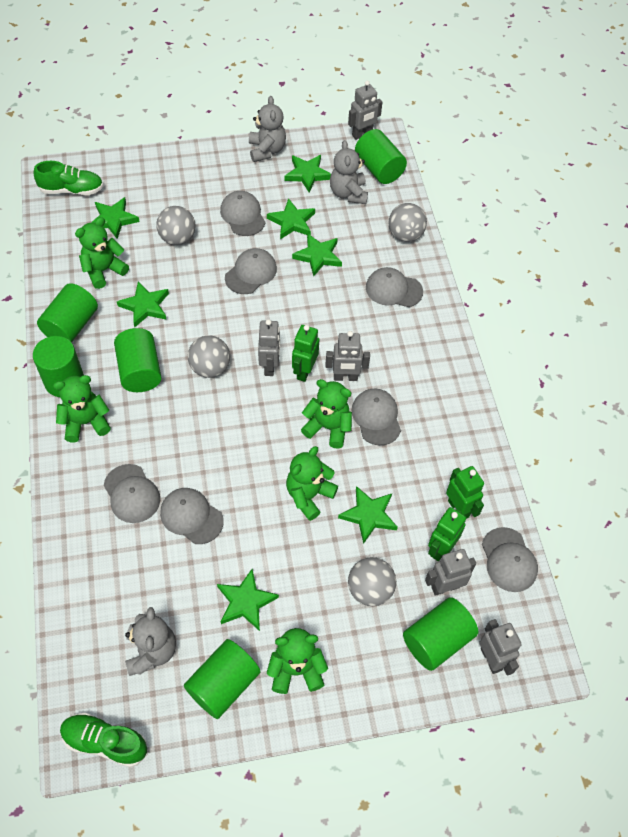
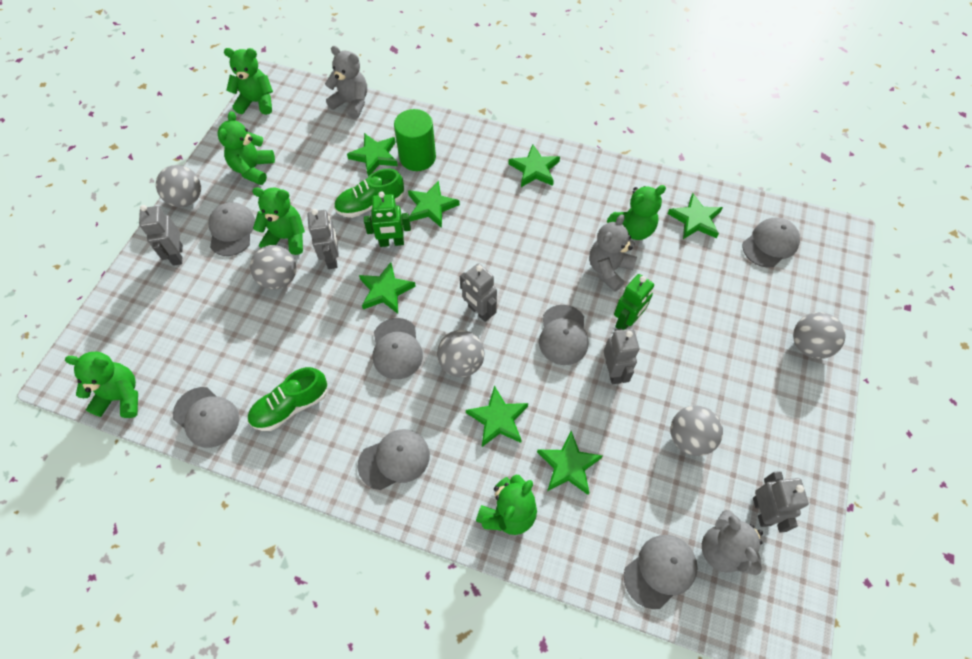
green cylinder: 6 -> 1
green robot: 3 -> 2
green teddy bear: 5 -> 6
grey ball: 4 -> 5

